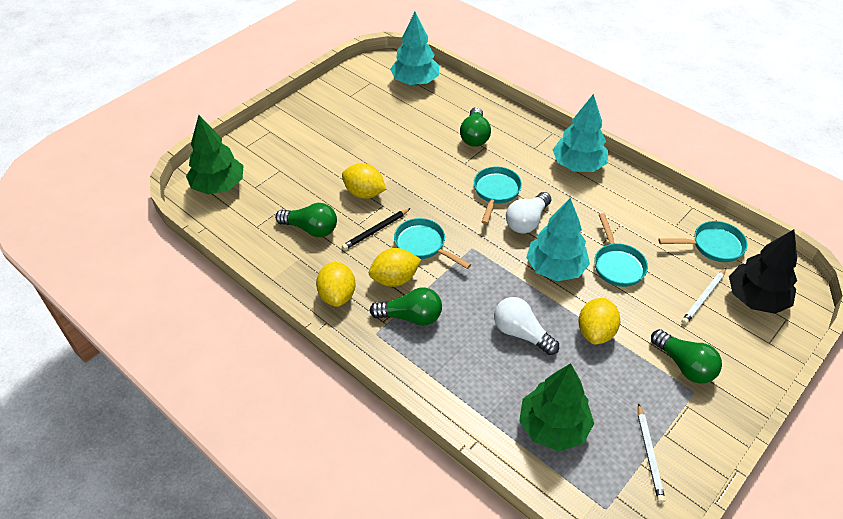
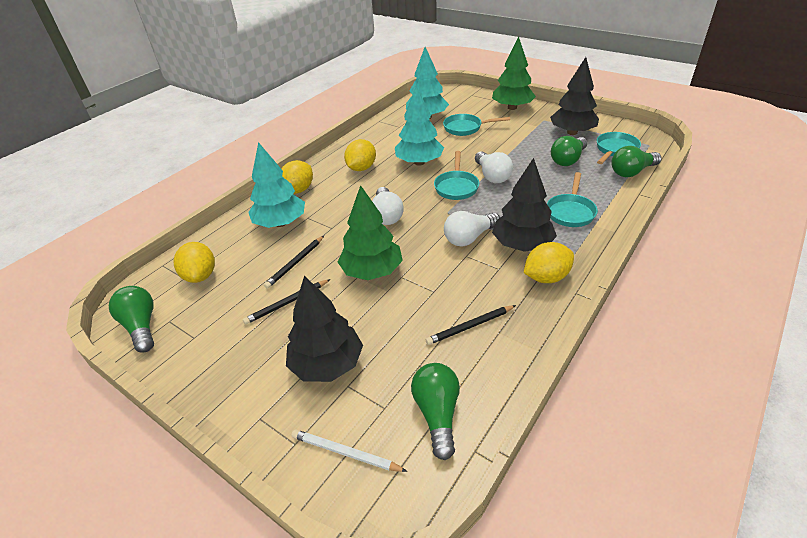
black pencil: 1 -> 3
black tree: 1 -> 3
white light bulb: 2 -> 3
white pencil: 2 -> 1

